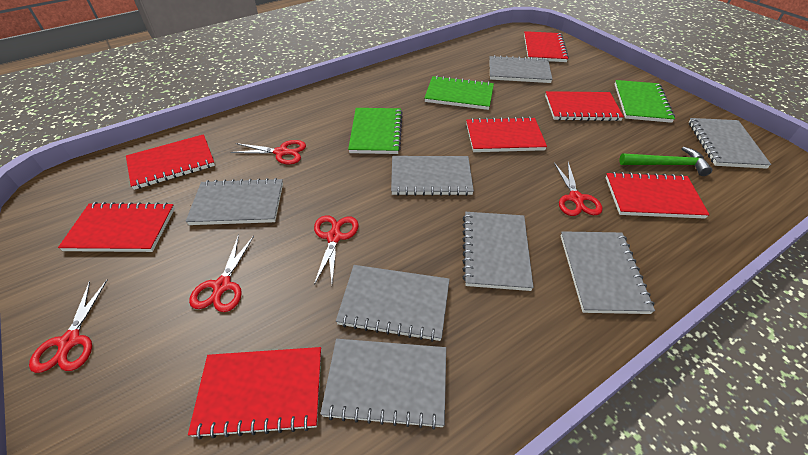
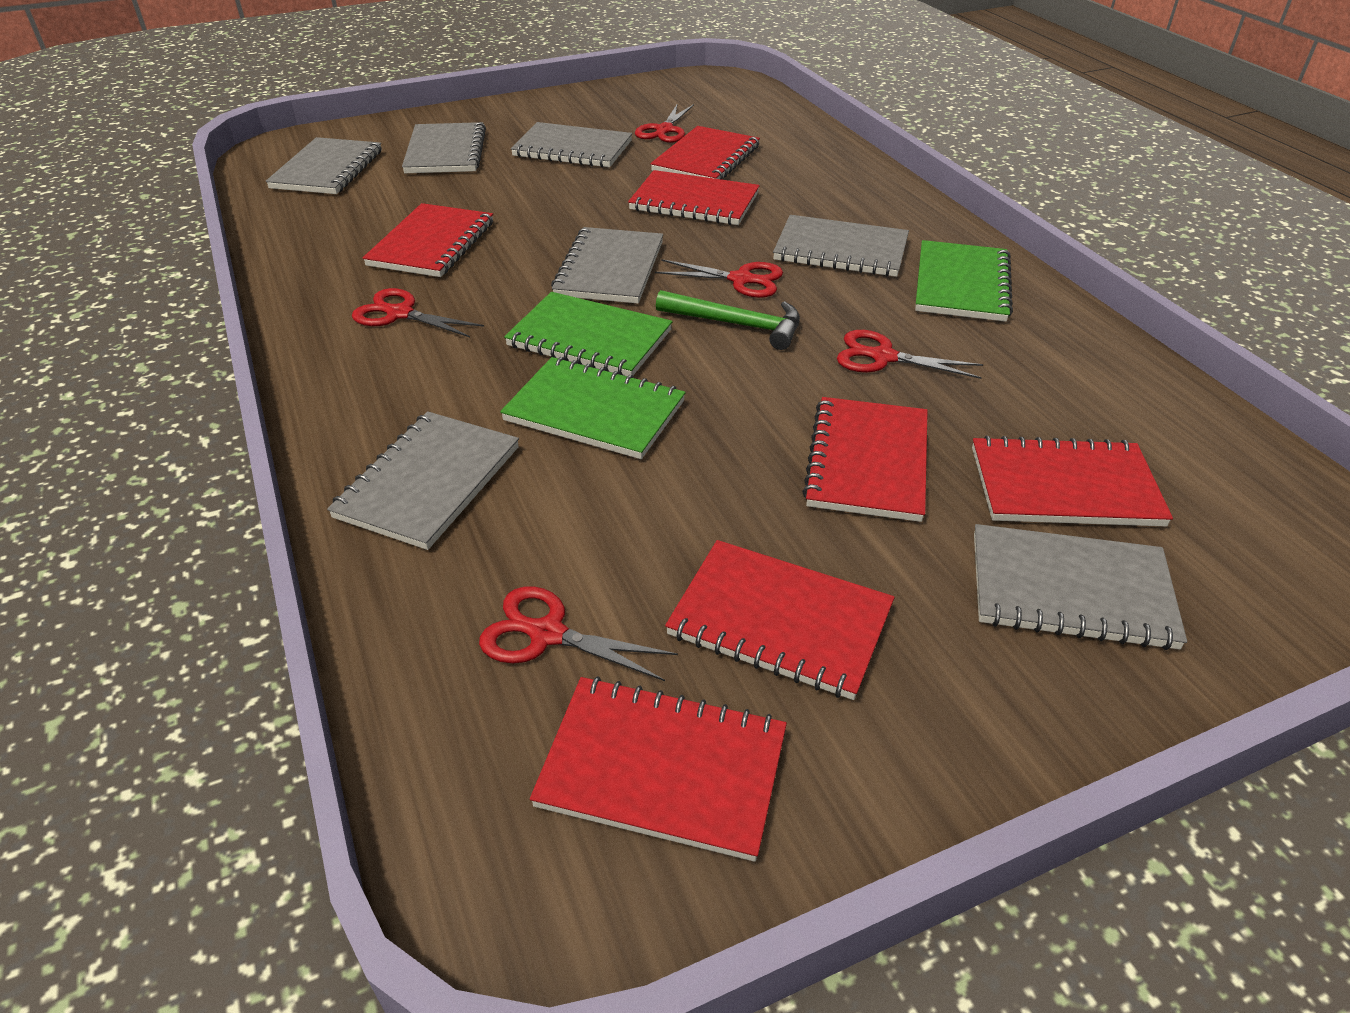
grey notebook: 8 -> 7

